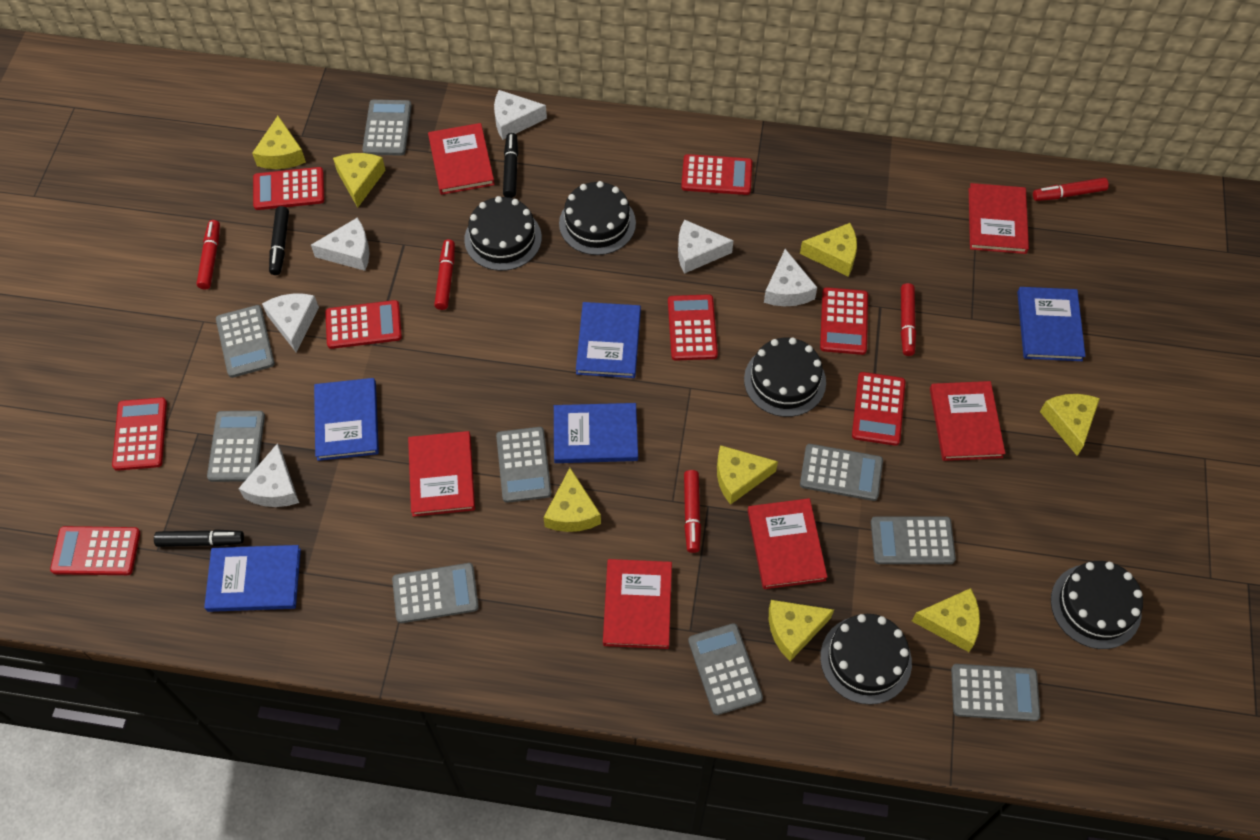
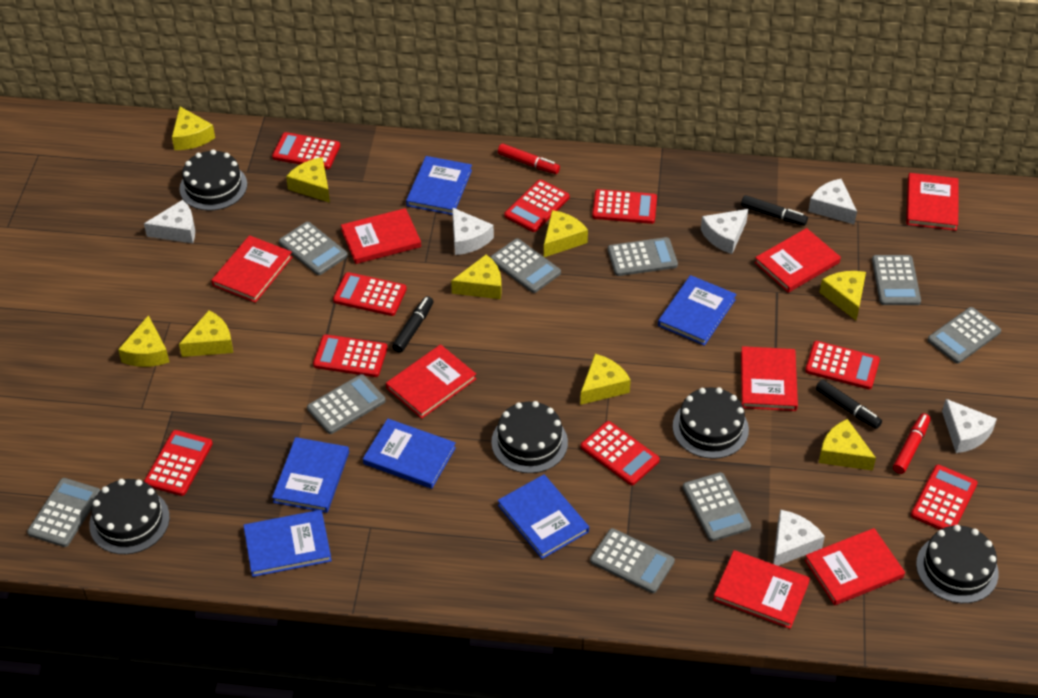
blue book: 5 -> 6
red book: 6 -> 8
red calculator: 8 -> 9
red marker: 5 -> 2
yellow cheese: 8 -> 9

